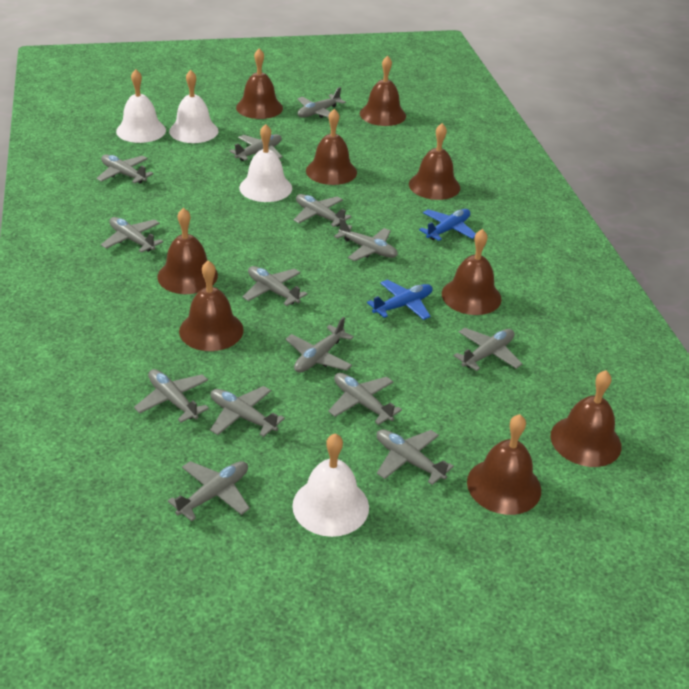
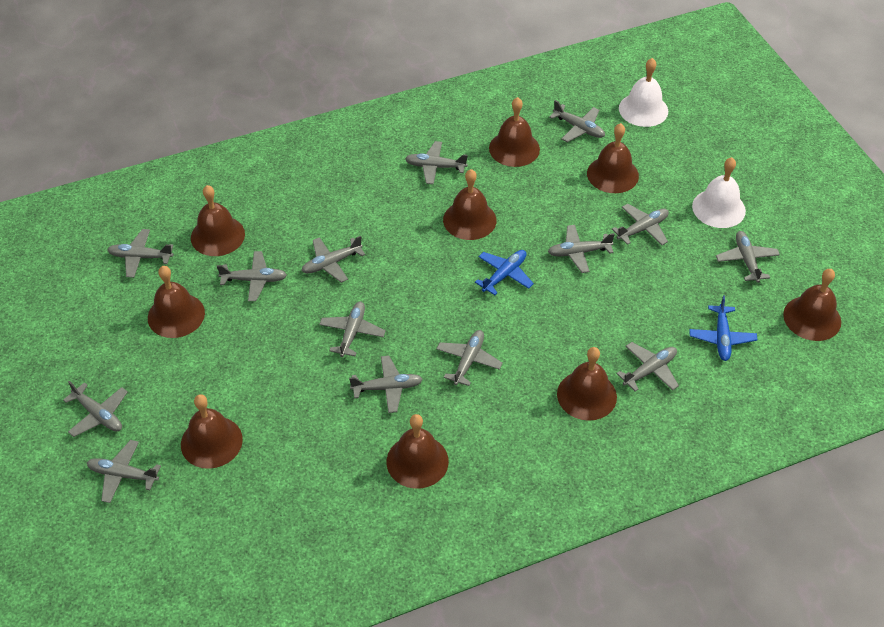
white bell: 4 -> 2

